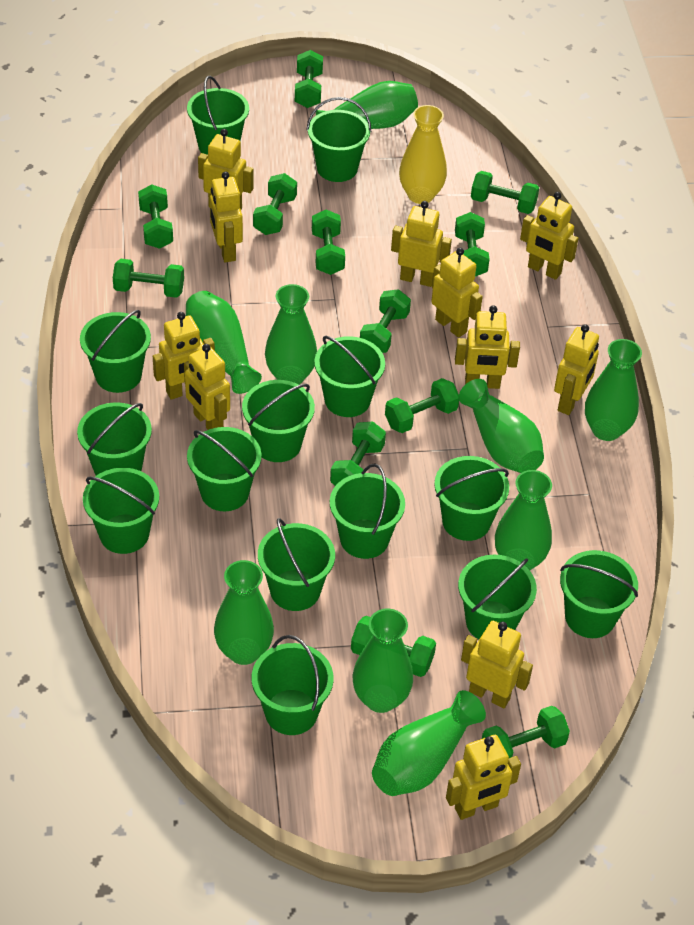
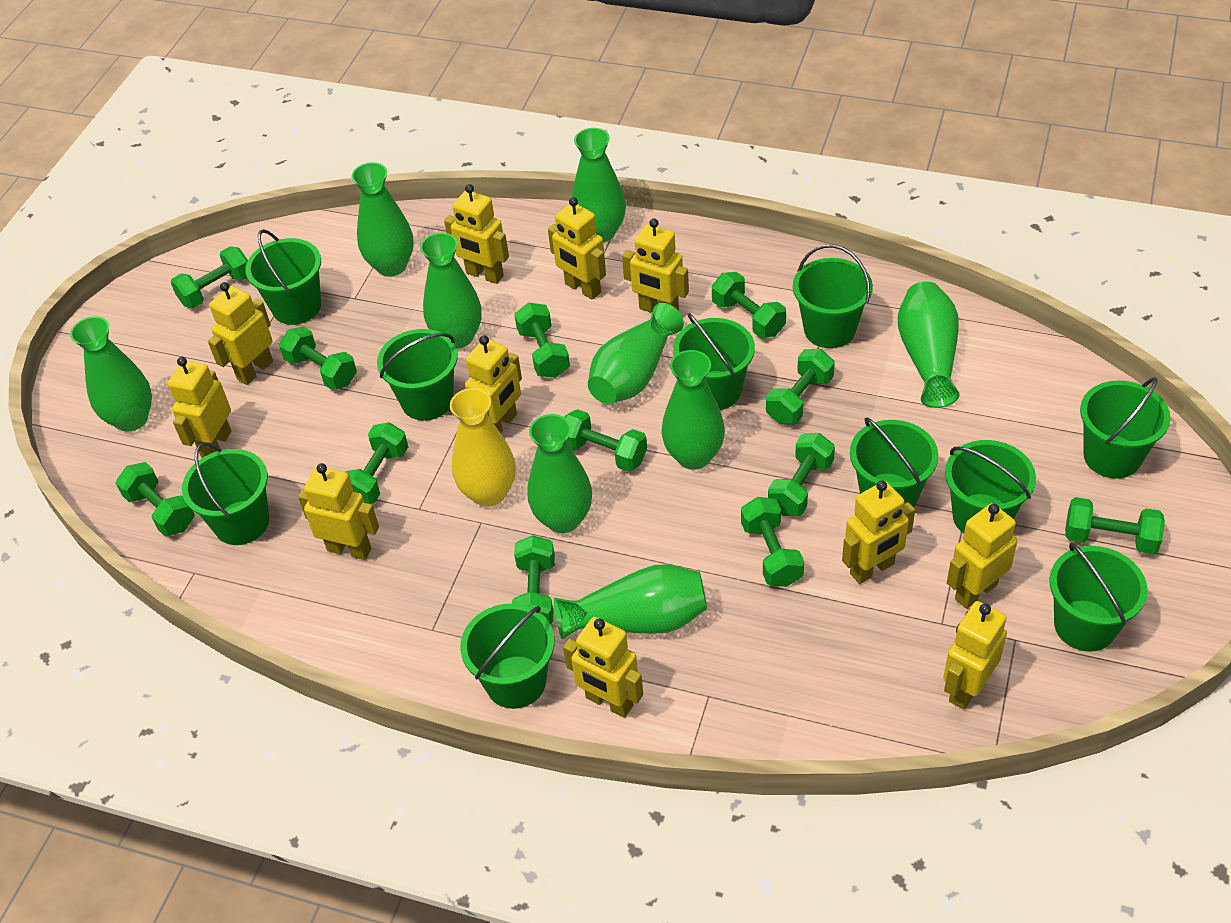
green bucket: 14 -> 10

